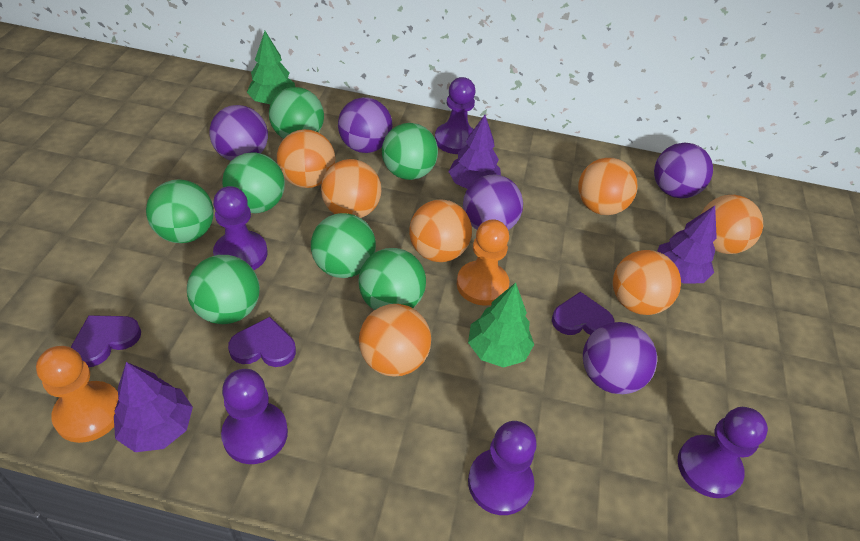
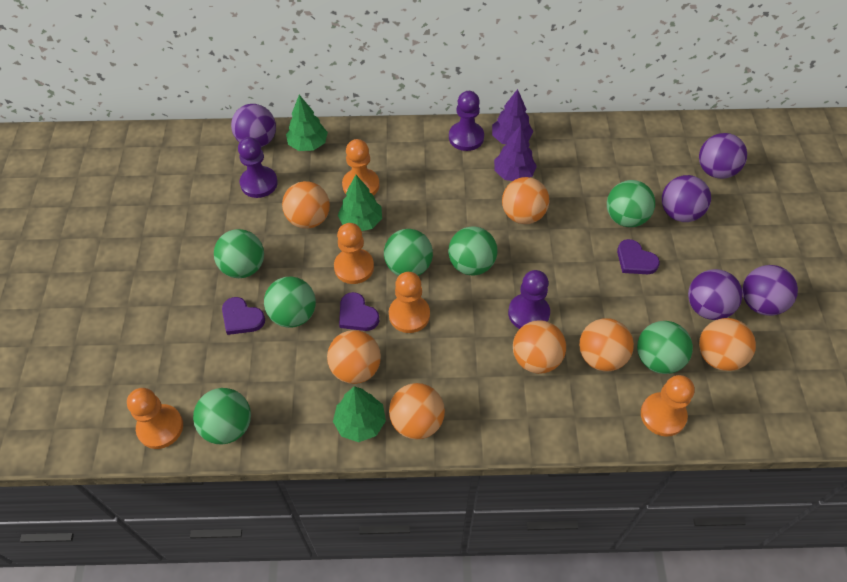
green tree: 2 -> 3
orange pawn: 2 -> 5
purple pawn: 5 -> 3
purple tree: 3 -> 2

